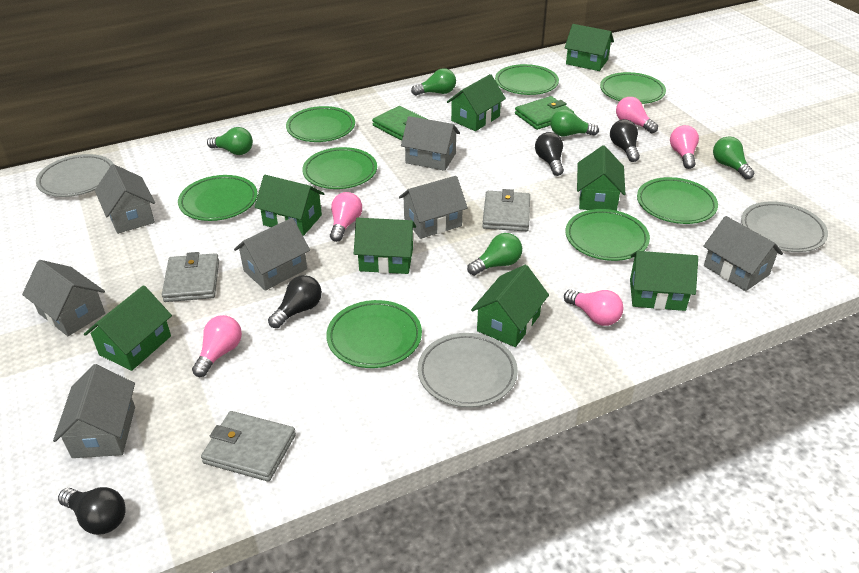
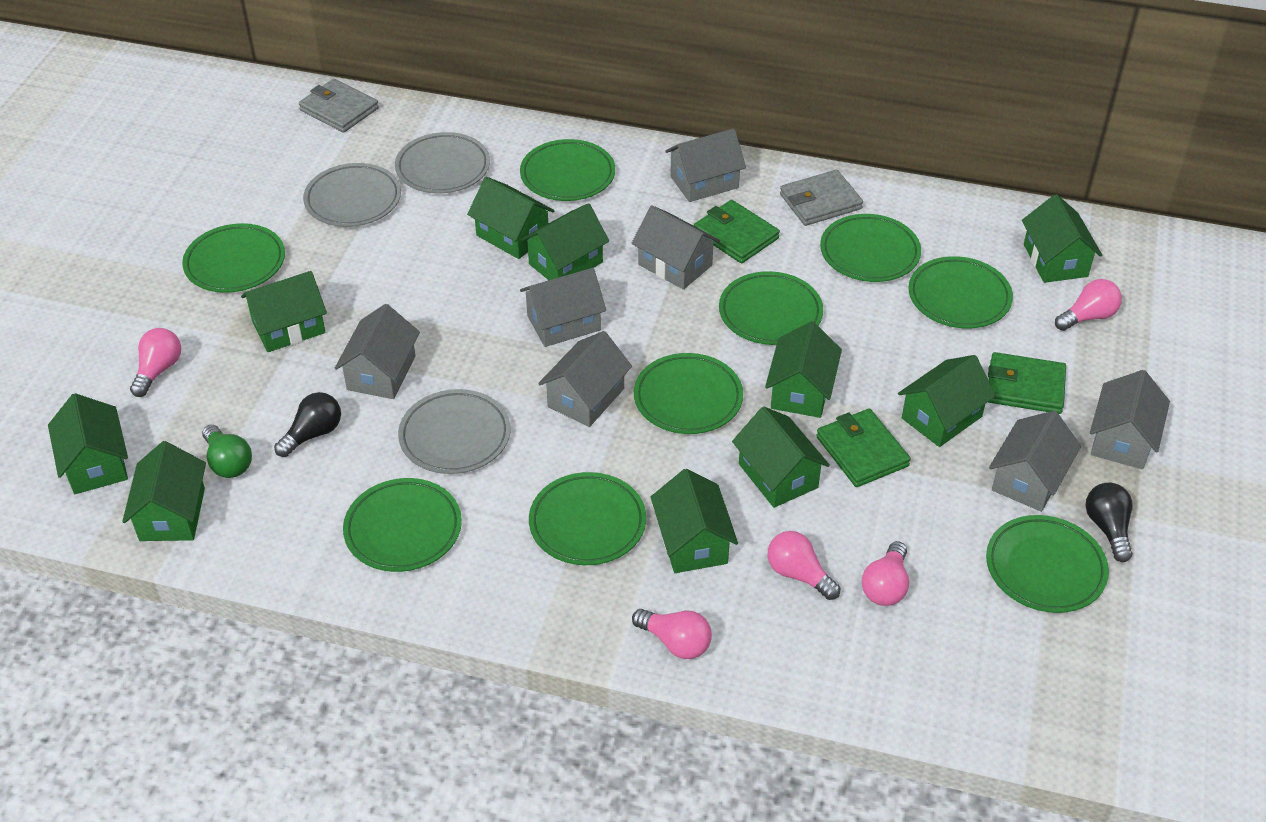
black light bulb: 4 -> 2
green house: 8 -> 10
green light bulb: 5 -> 1
green plate: 8 -> 9
green wallet: 2 -> 3
grey wallet: 3 -> 2

